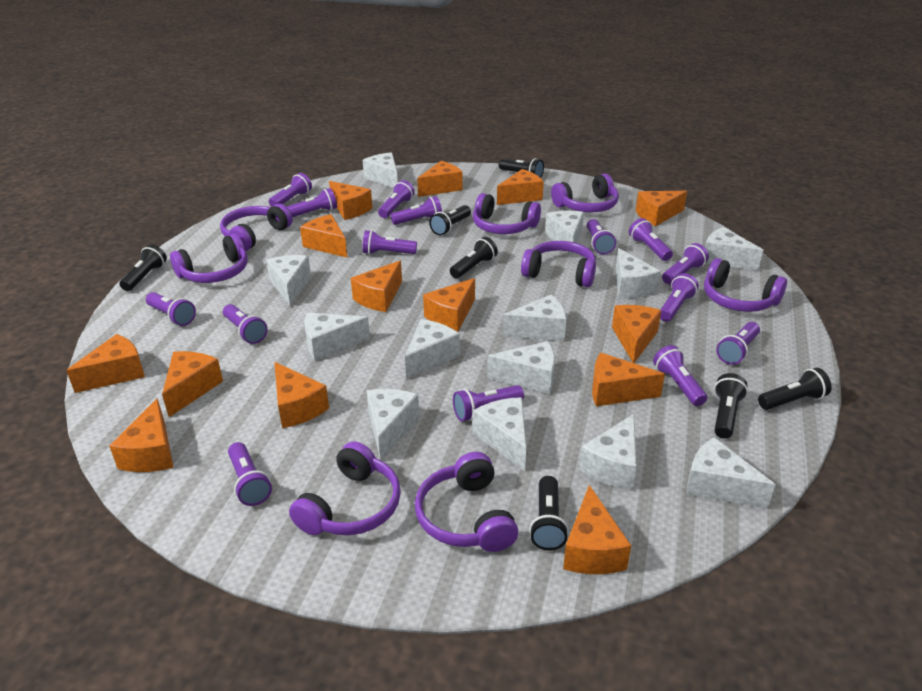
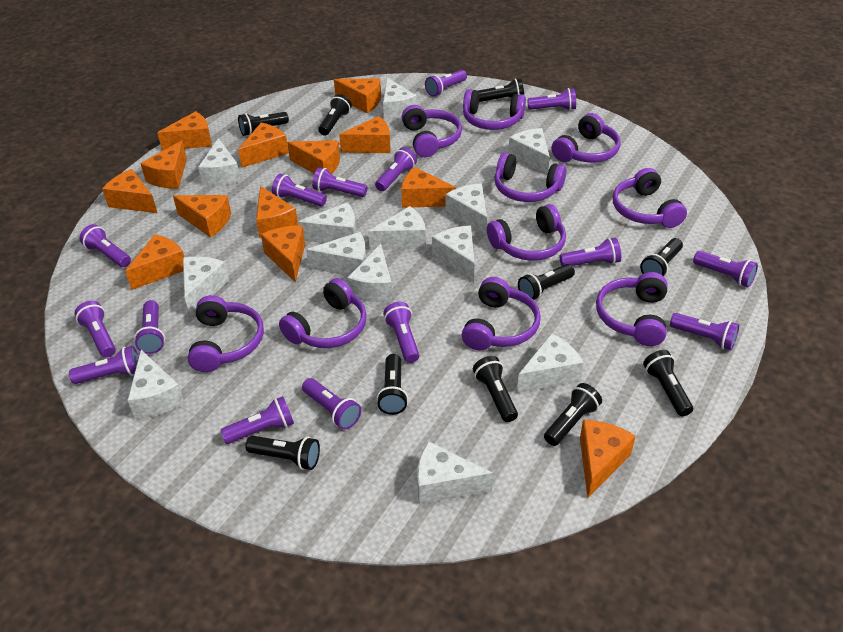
black flashlight: 7 -> 10
orange cheese: 14 -> 13
purple headphones: 8 -> 10

